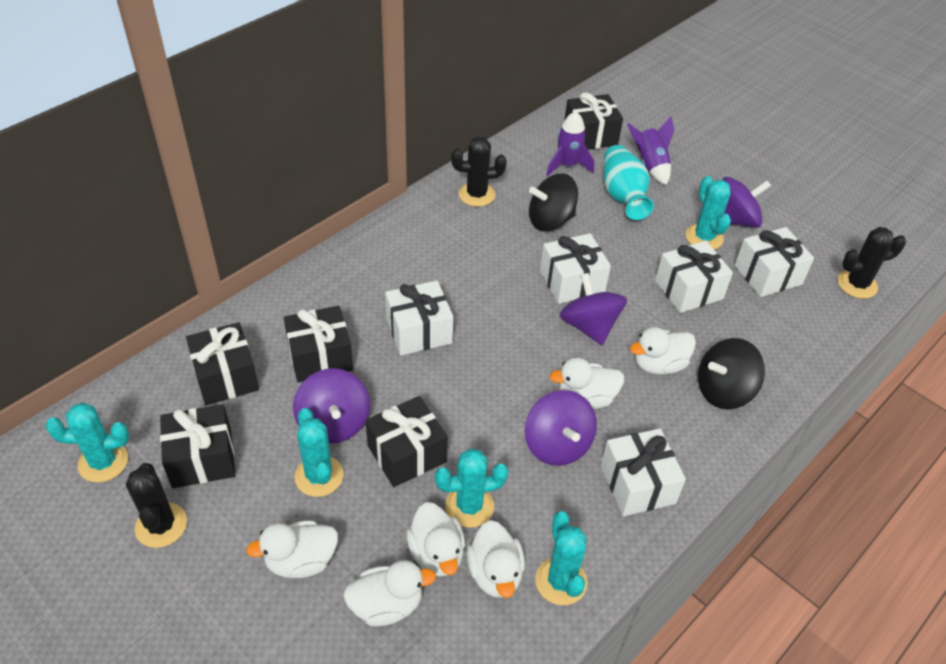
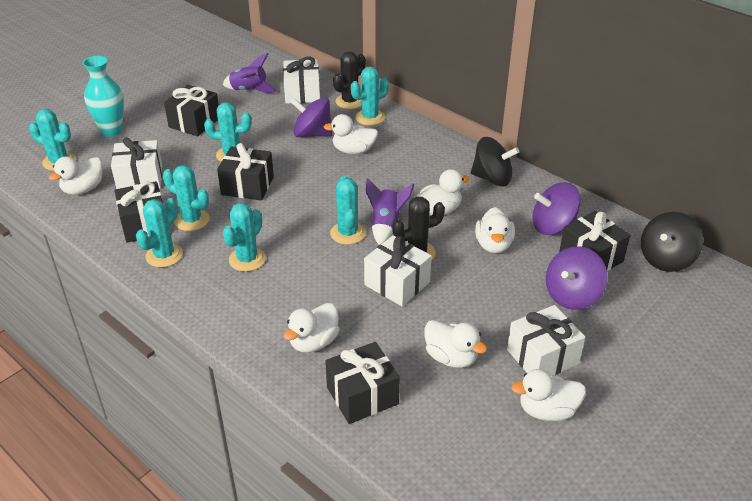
black cactus: 3 -> 2
purple spinning top: 4 -> 3
turquoise cactus: 5 -> 7
white duck: 6 -> 7
white gift: 5 -> 4

